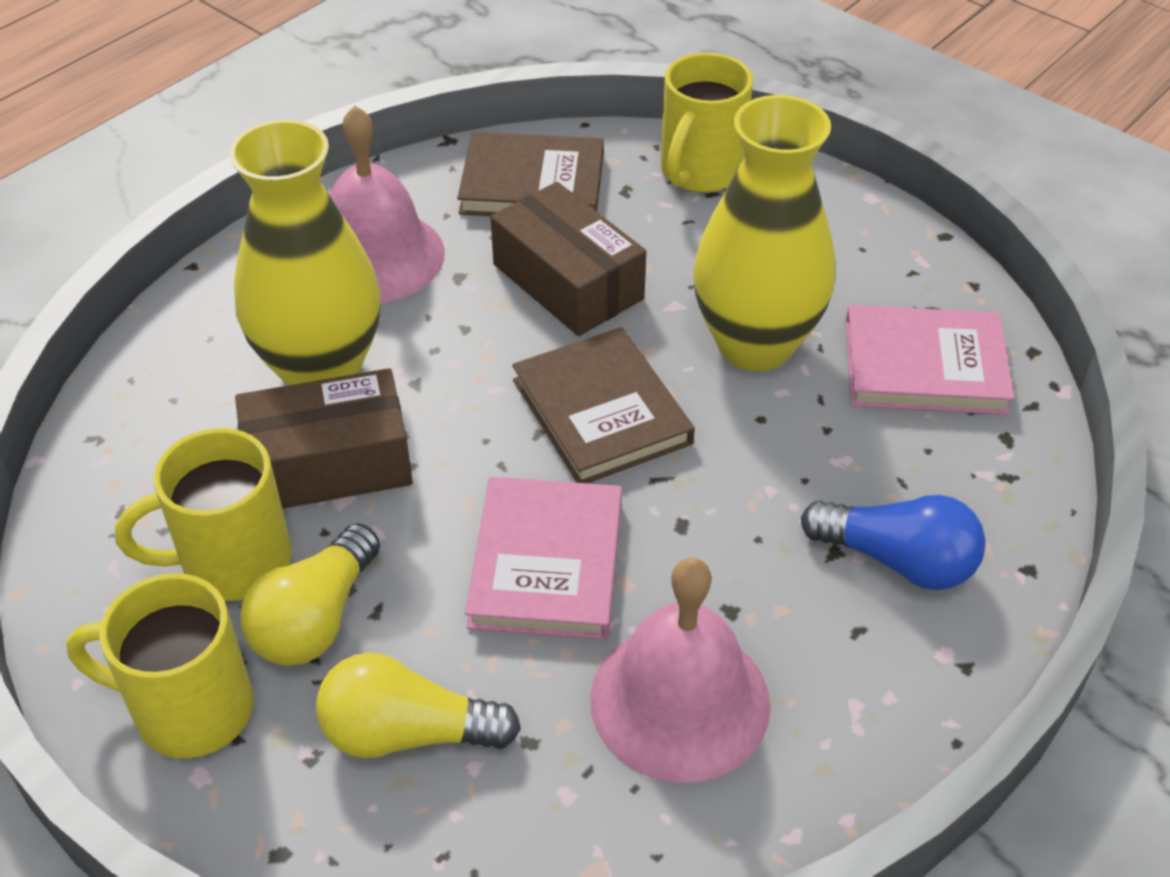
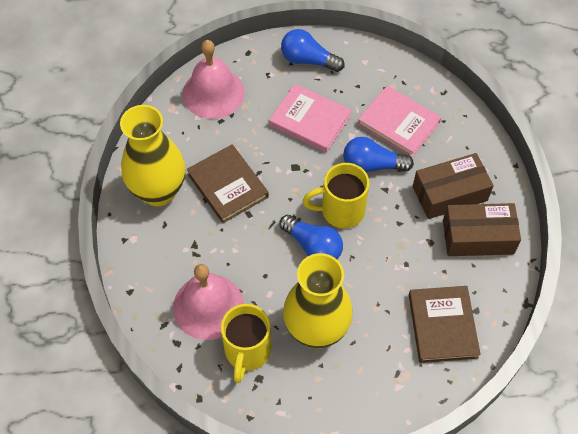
blue light bulb: 1 -> 3
yellow light bulb: 2 -> 0
yellow mug: 3 -> 2

